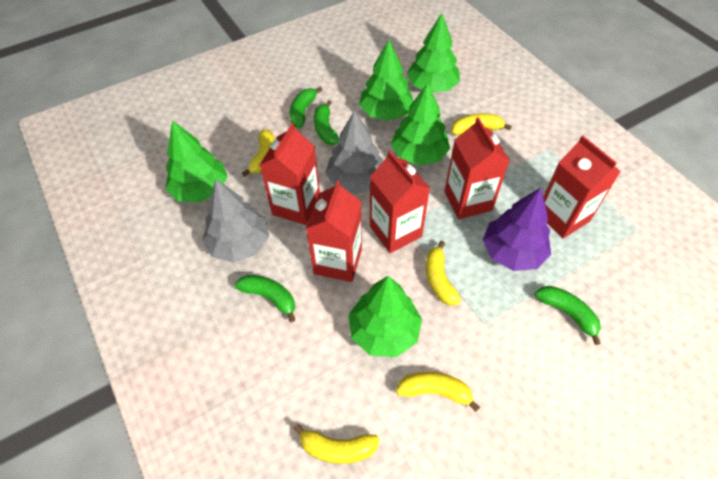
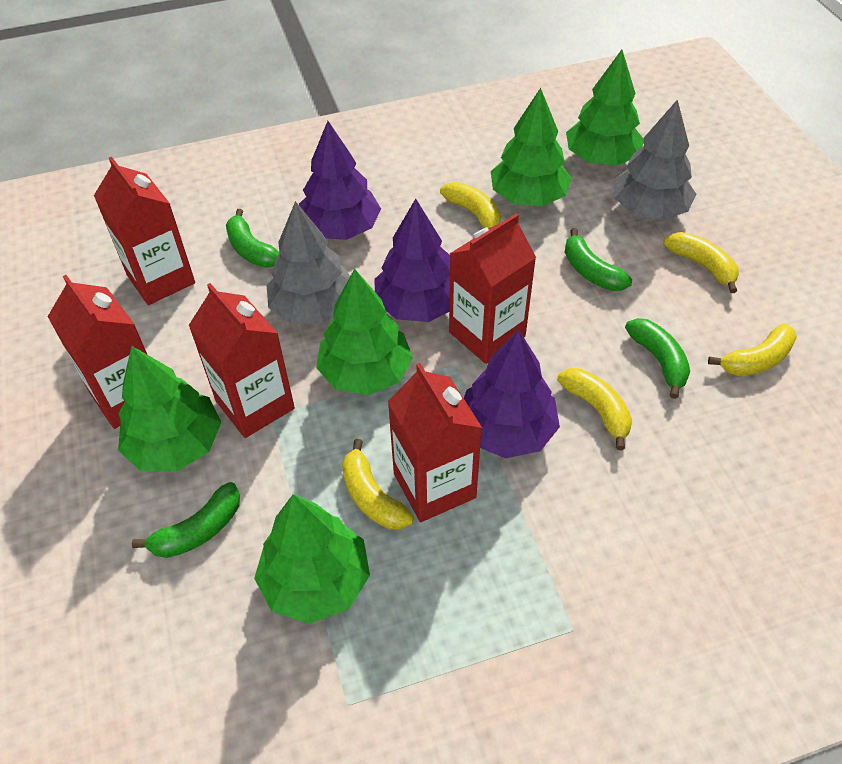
purple tree: 1 -> 3

